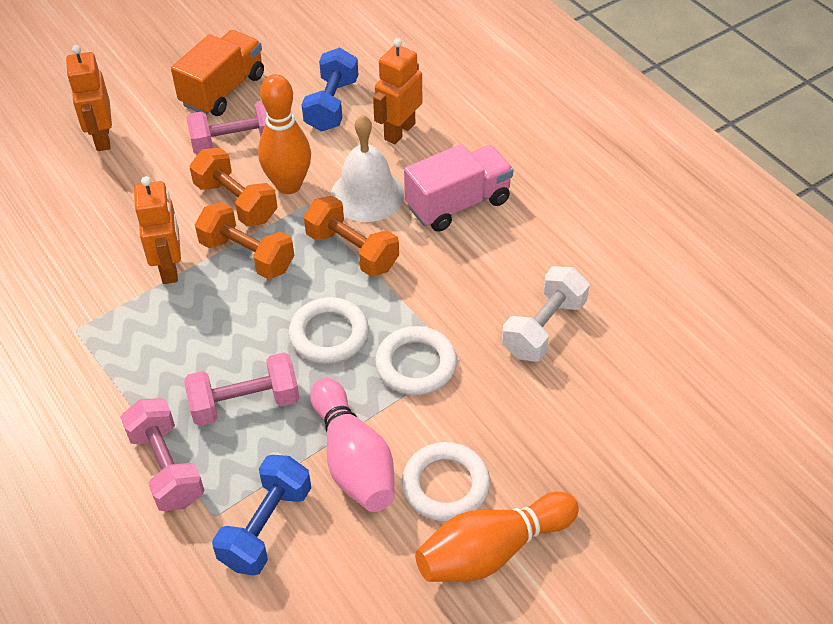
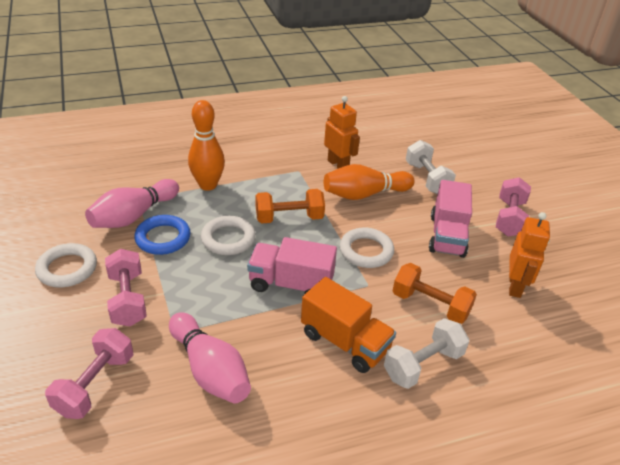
blue dumbbell: 2 -> 0
blue ring: 0 -> 1
orange dumbbell: 3 -> 2
orange robot: 3 -> 2
pink bowling pin: 1 -> 2
pink truck: 1 -> 2
white bell: 1 -> 0
white dumbbell: 1 -> 2

